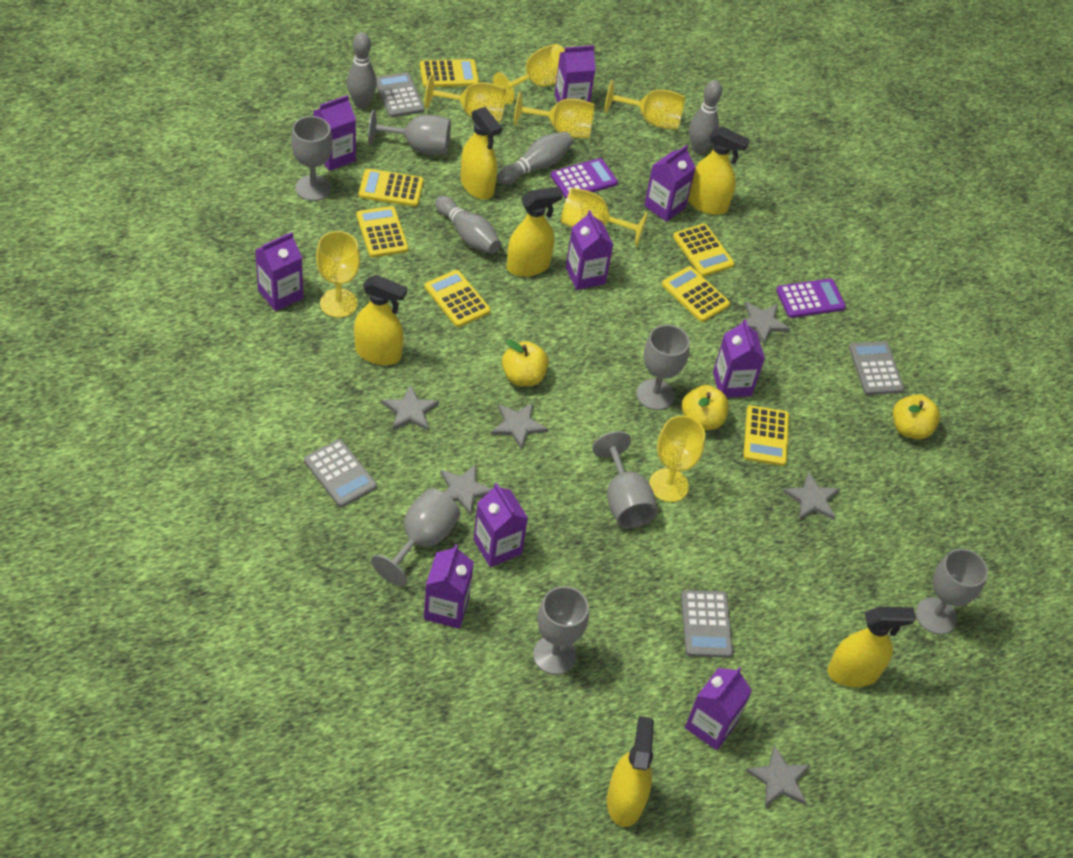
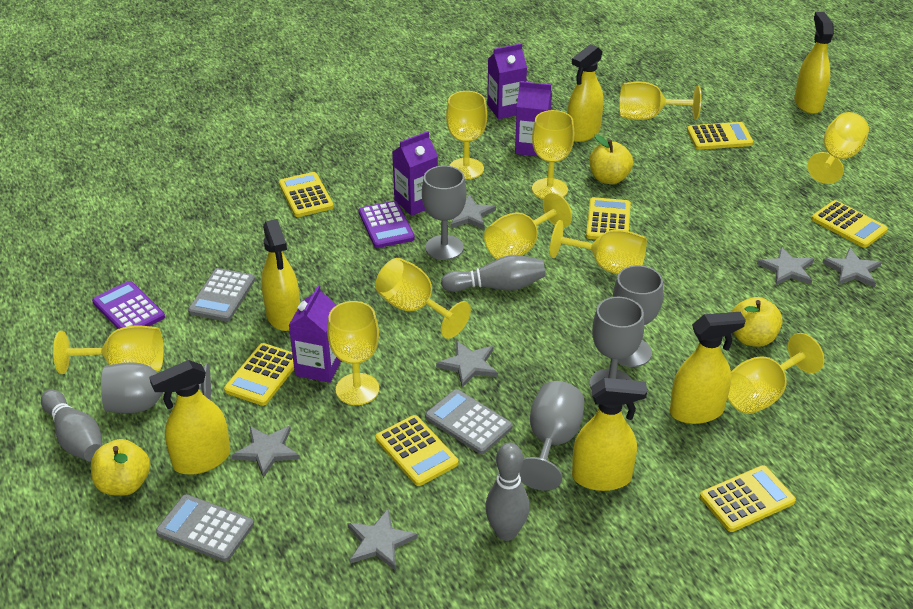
grey bowling pin: 4 -> 3
grey calculator: 4 -> 3
grey goblet: 7 -> 5
purple carton: 9 -> 4
yellow goblet: 7 -> 10

